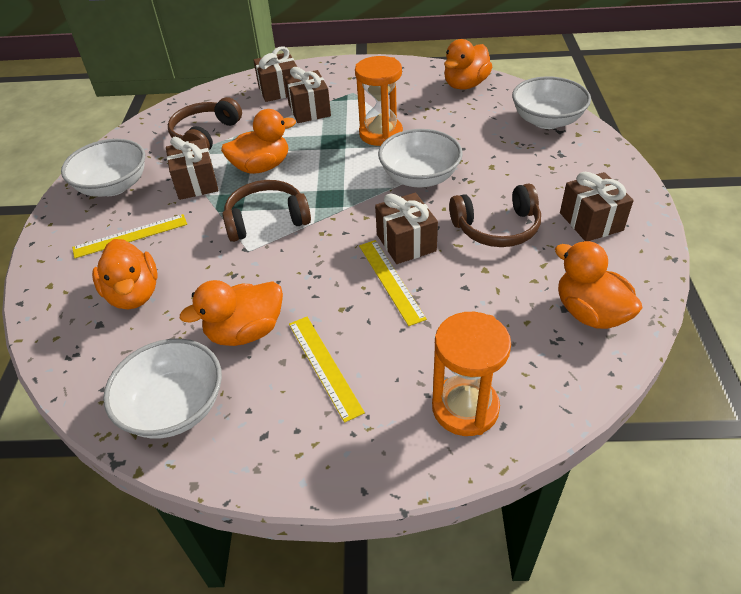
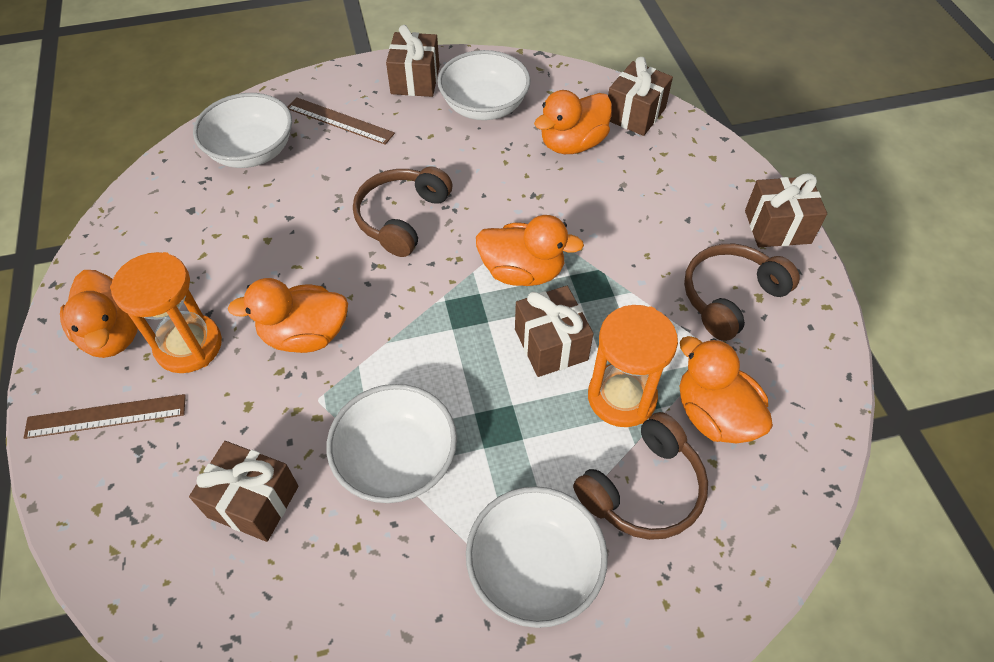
brown ruler: 0 -> 2
yellow ruler: 3 -> 0

